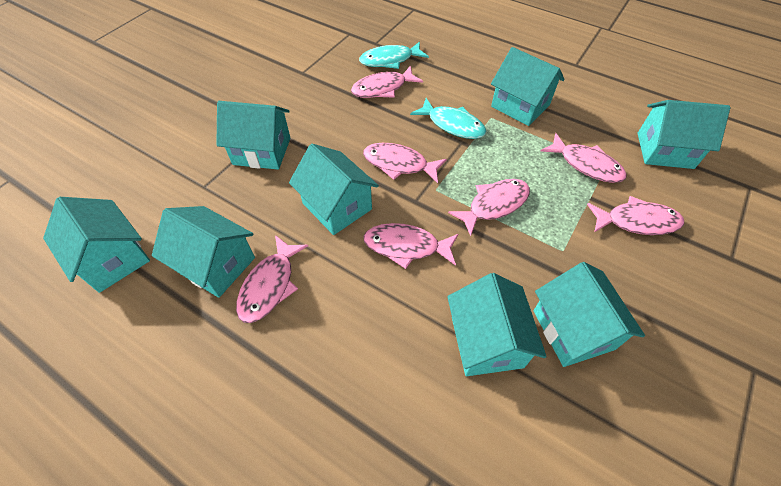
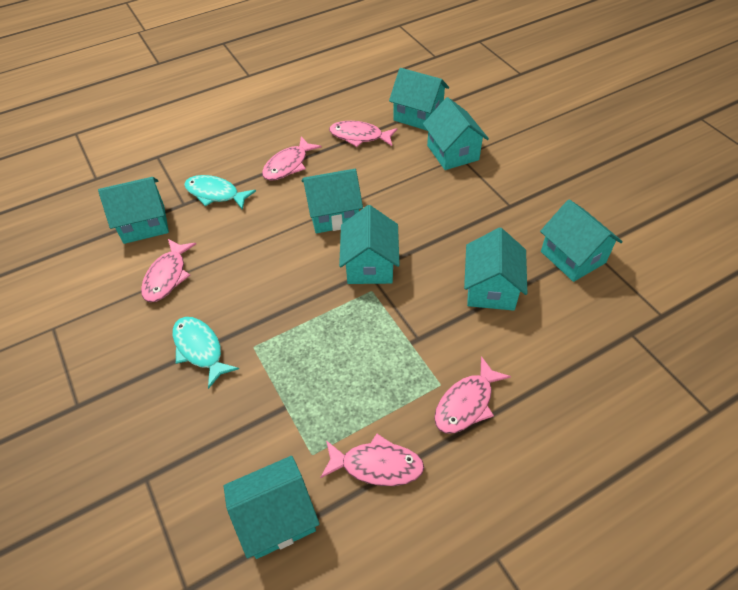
pink fish: 7 -> 5

